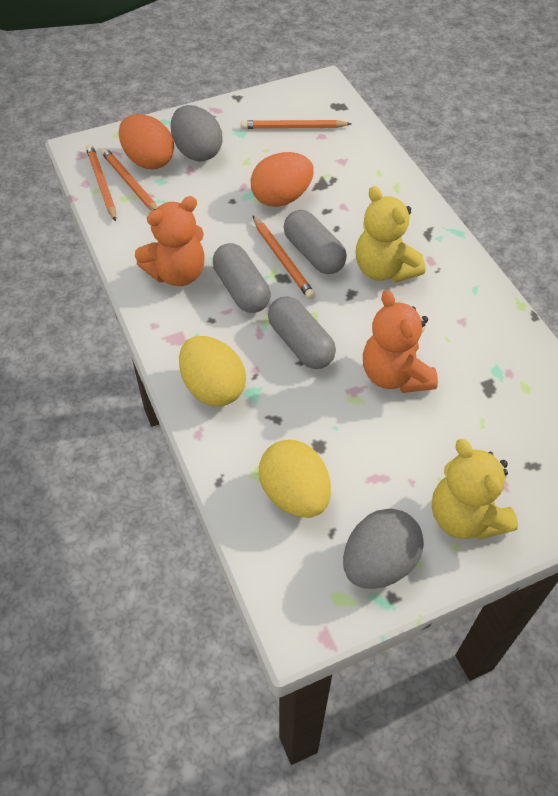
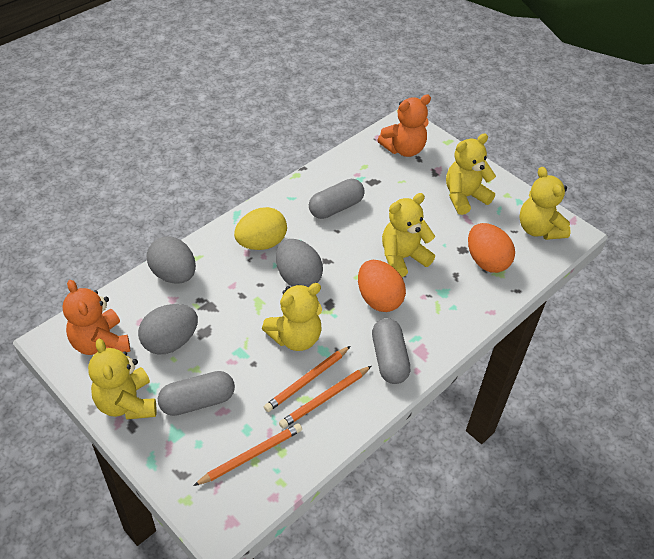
grey egg: 2 -> 3
orange pencil: 4 -> 3
yellow egg: 2 -> 1
yellow teddy bear: 2 -> 5

